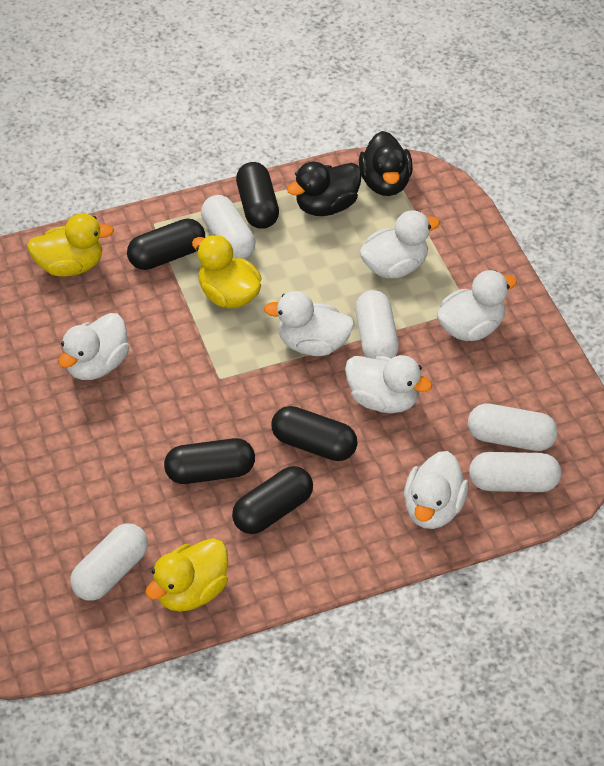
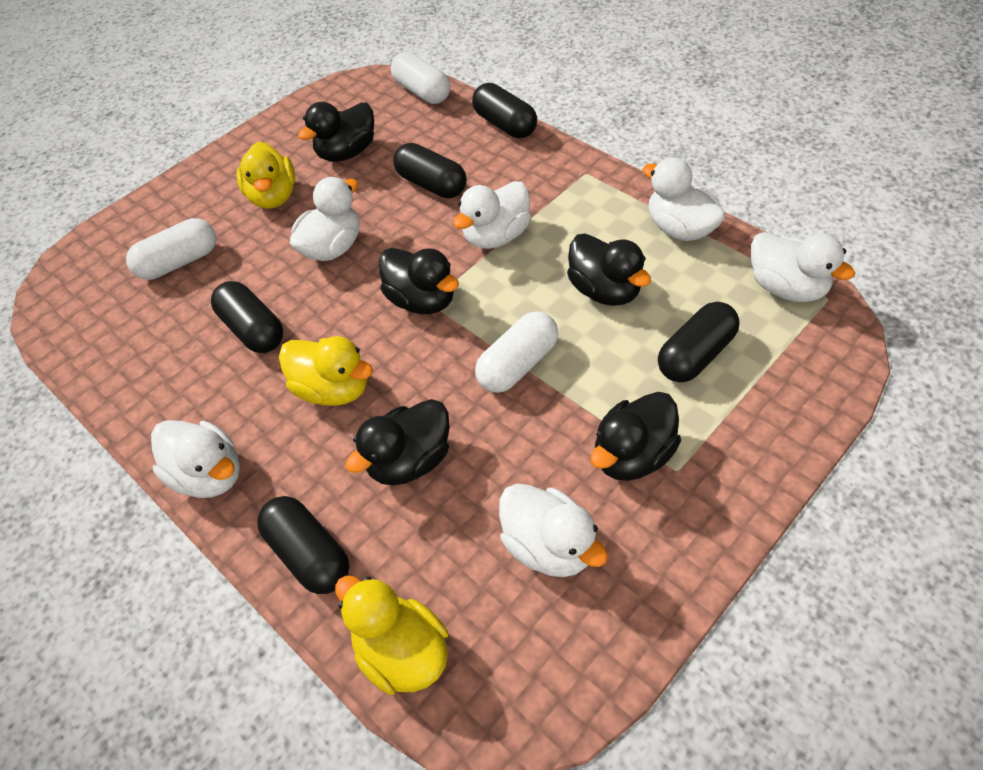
black duck: 2 -> 5
white capsule: 5 -> 3

